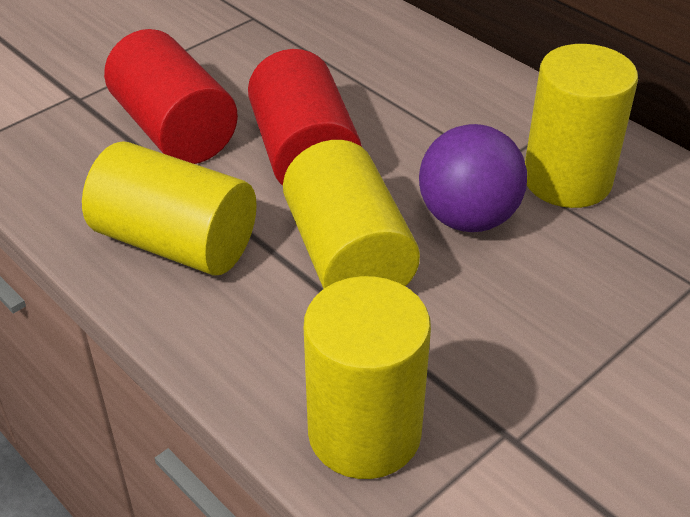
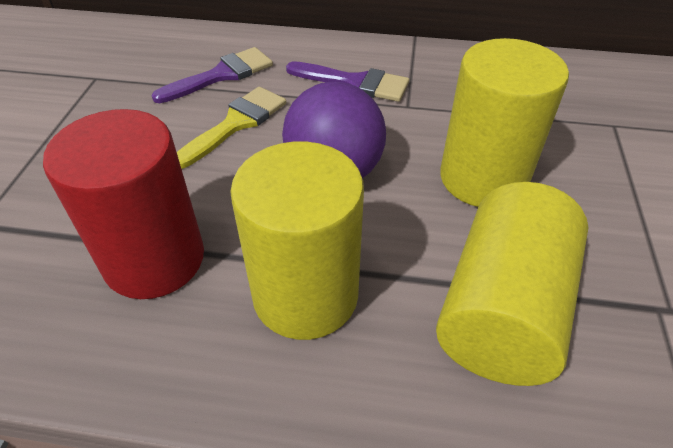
purple brush: 0 -> 2
red cylinder: 2 -> 1
yellow brush: 0 -> 1
yellow cylinder: 4 -> 3

